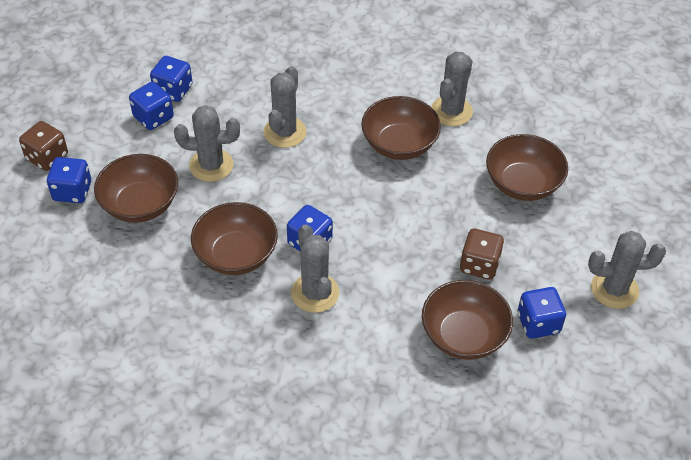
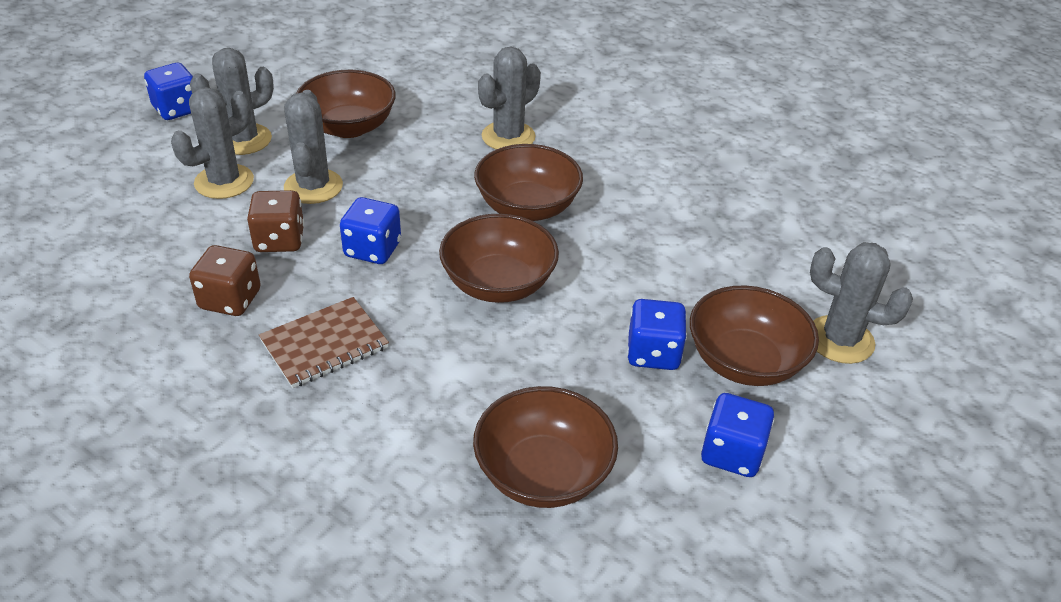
blue dice: 5 -> 4
brown notebook: 0 -> 1

